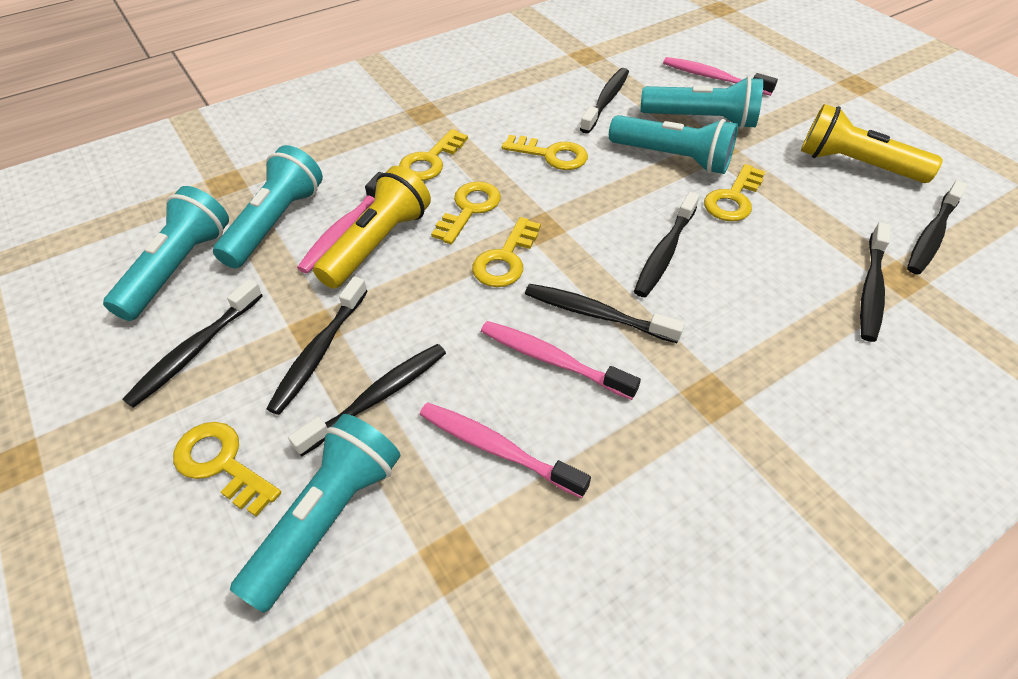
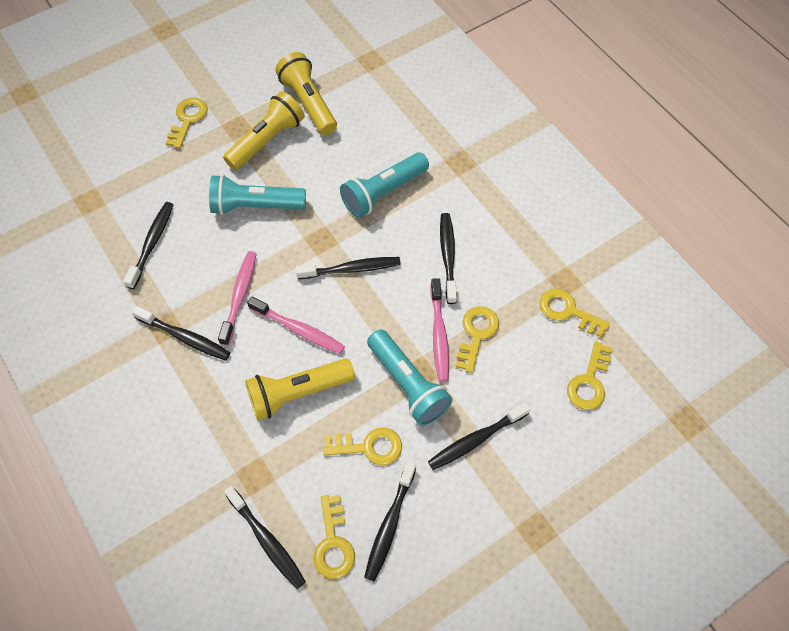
black toothbrush: 8 -> 7
pink toothbrush: 4 -> 3
turquoise flashlight: 5 -> 3
yellow flashlight: 2 -> 3

